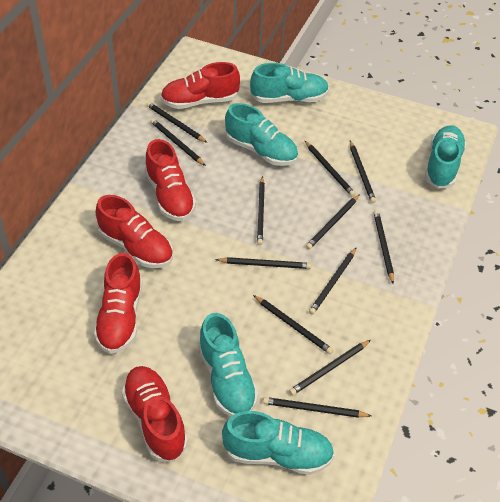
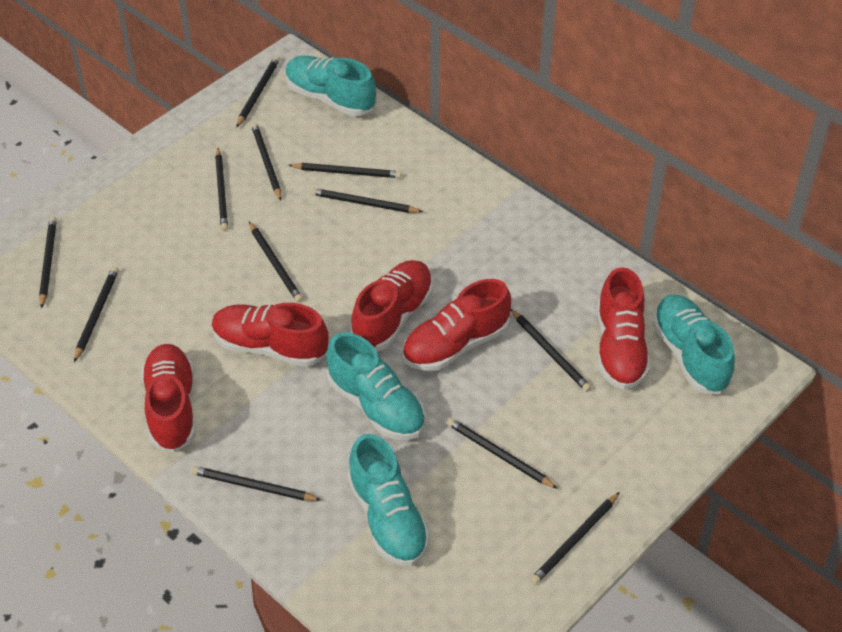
turquoise shoe: 5 -> 4

